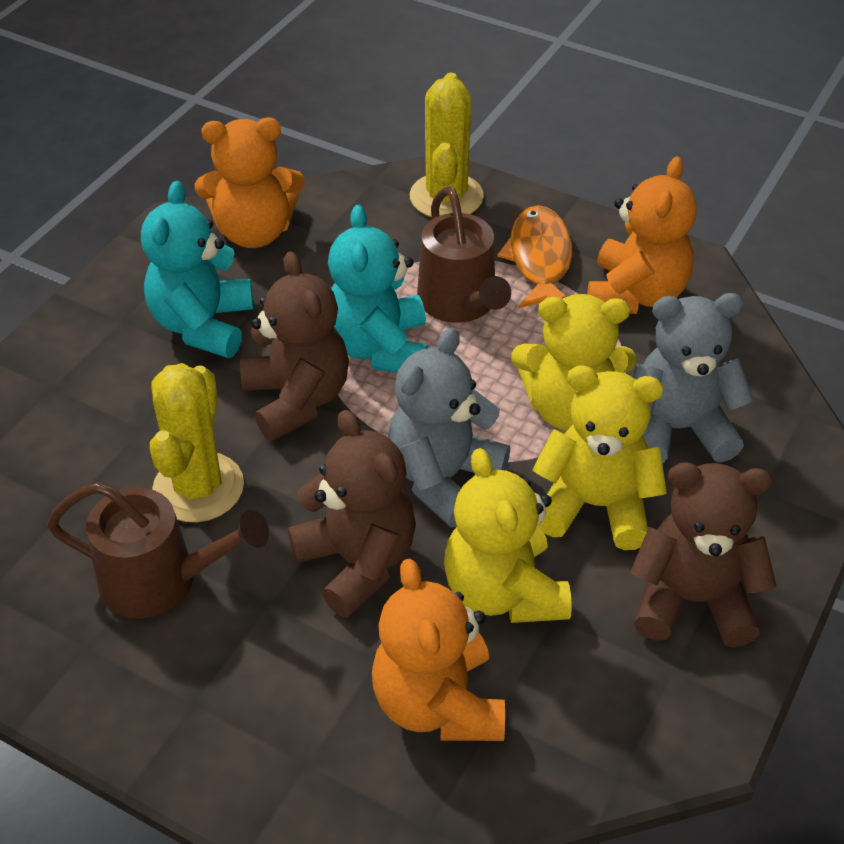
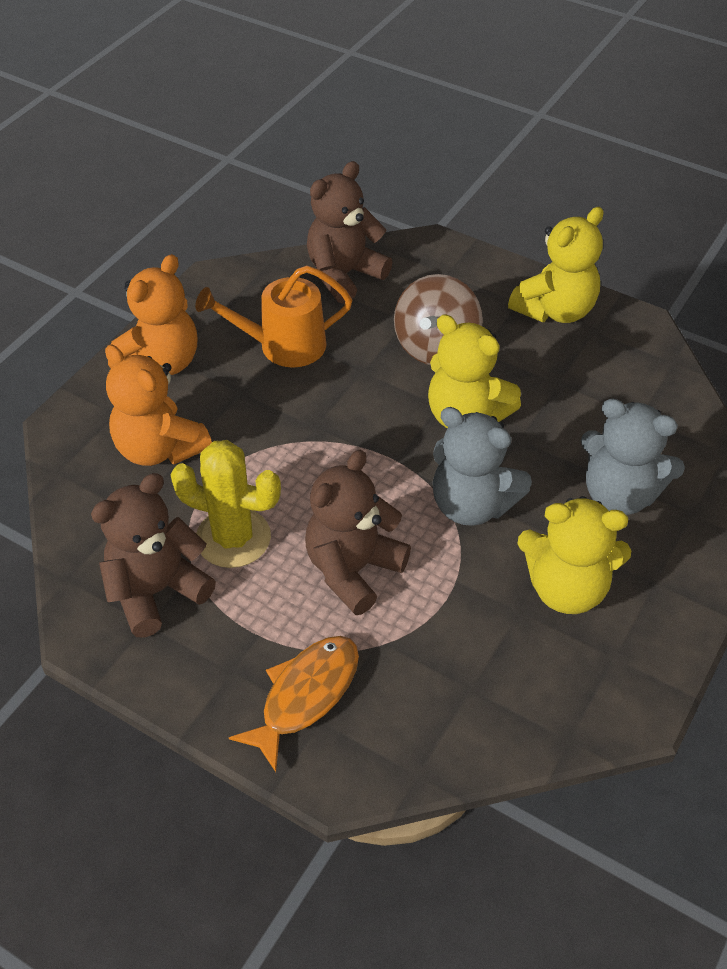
brown spinning top: 0 -> 1
brown watering can: 2 -> 0
orange teddy bear: 3 -> 2
orange watering can: 0 -> 1
turquoise teddy bear: 2 -> 0
yellow cactus: 2 -> 1

